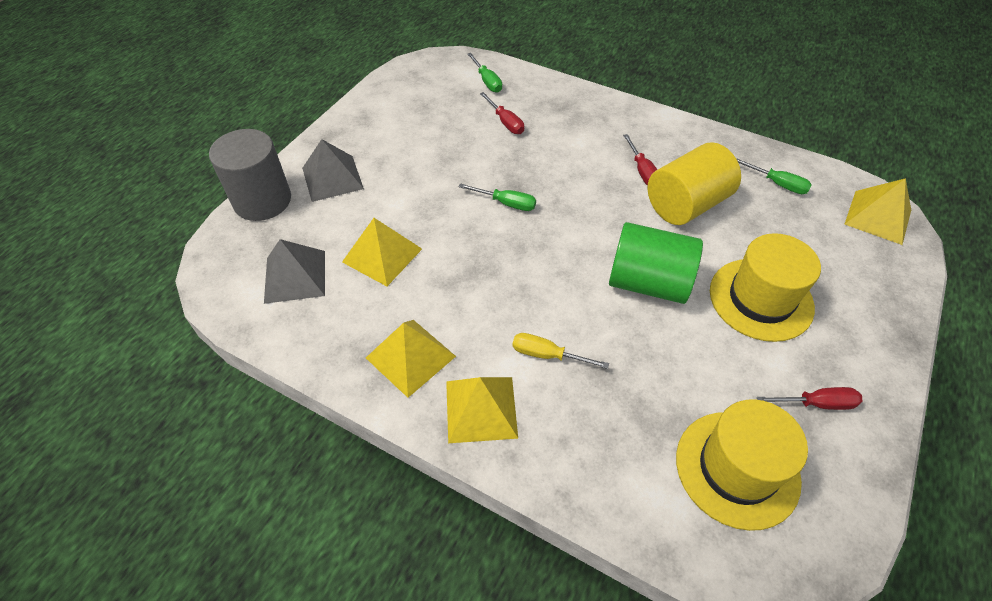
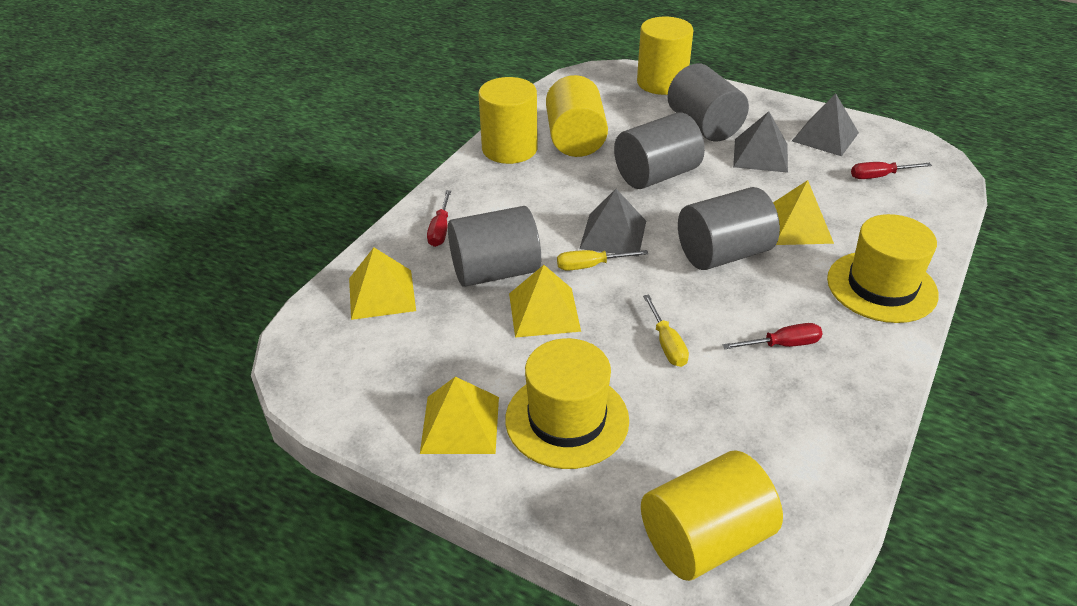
green cylinder: 1 -> 0
green screwdriver: 3 -> 0
grey cylinder: 1 -> 4
grey pyramid: 2 -> 3
yellow cylinder: 1 -> 4
yellow screwdriver: 1 -> 2

